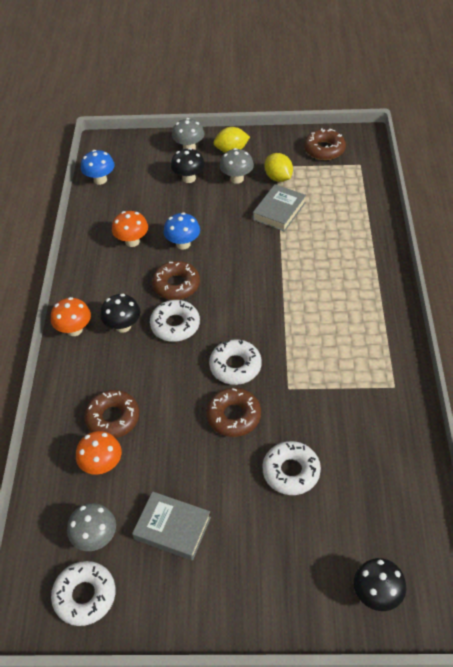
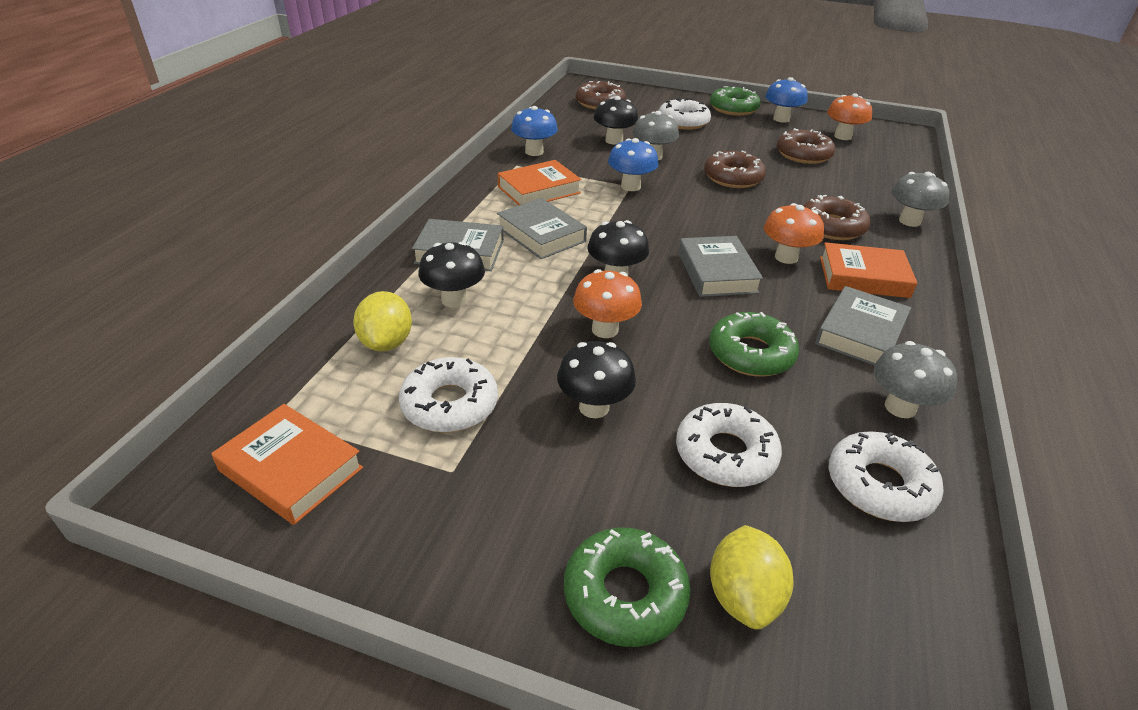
black mushroom: 3 -> 4
blue mushroom: 2 -> 3
green donut: 0 -> 3
grey book: 2 -> 4
orange book: 0 -> 3

